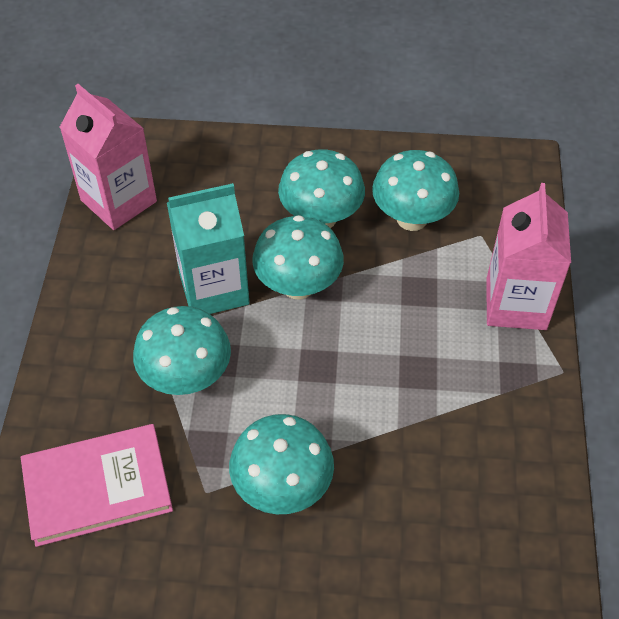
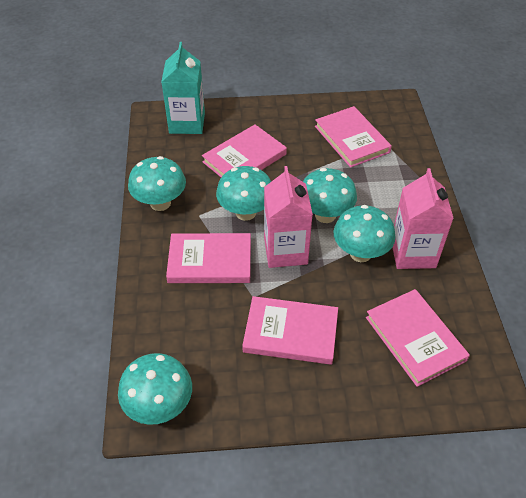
pink book: 1 -> 5

